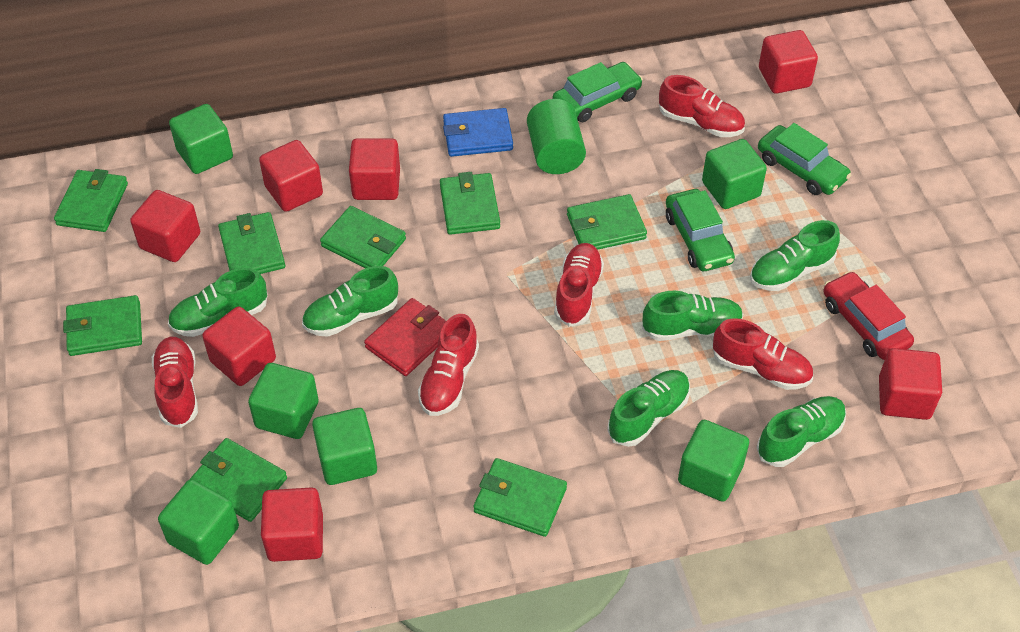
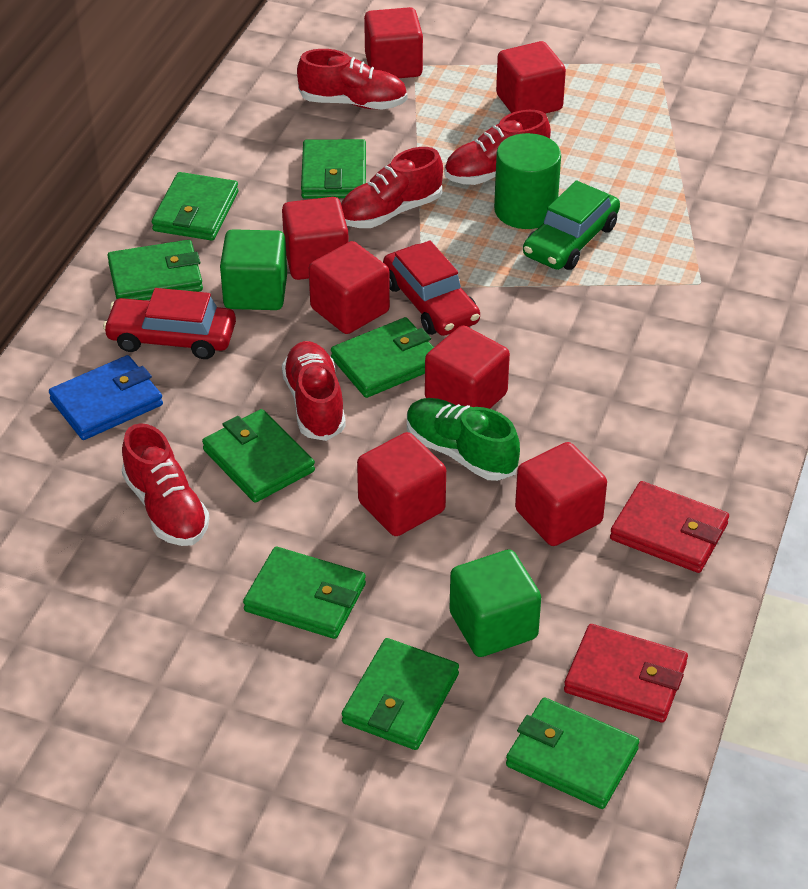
green car: 3 -> 1
green cube: 6 -> 2
green shoe: 6 -> 1
red car: 1 -> 2
red wallet: 1 -> 2

